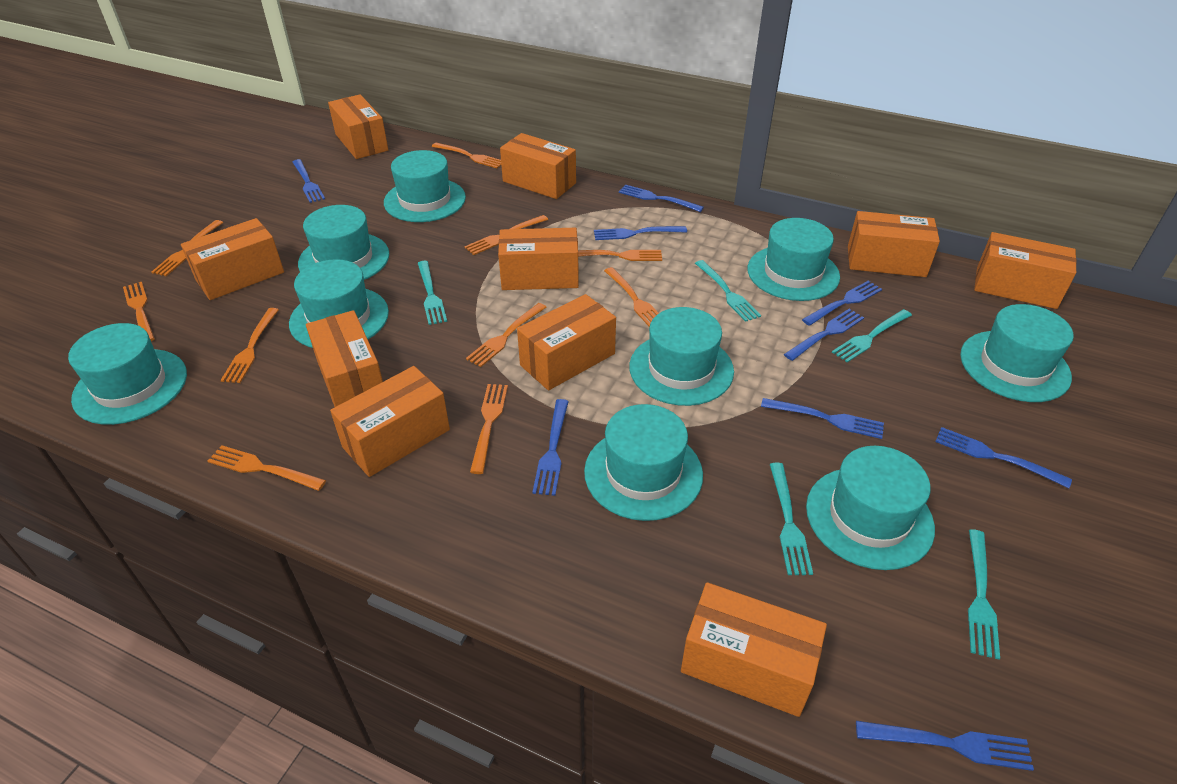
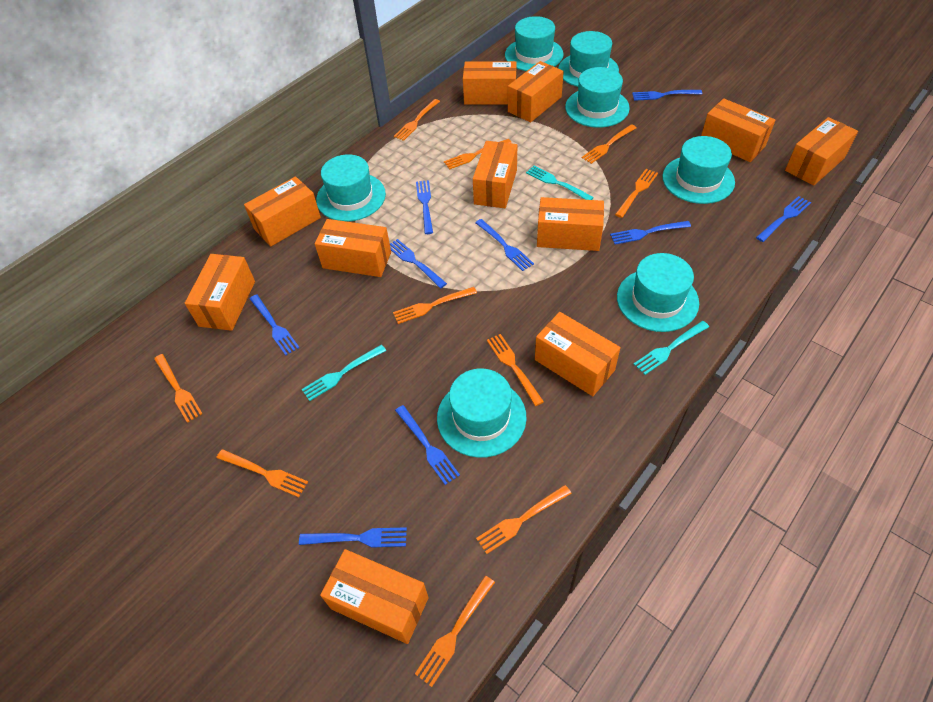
orange box: 10 -> 11
turquoise fork: 5 -> 3
turquoise hat: 9 -> 7

